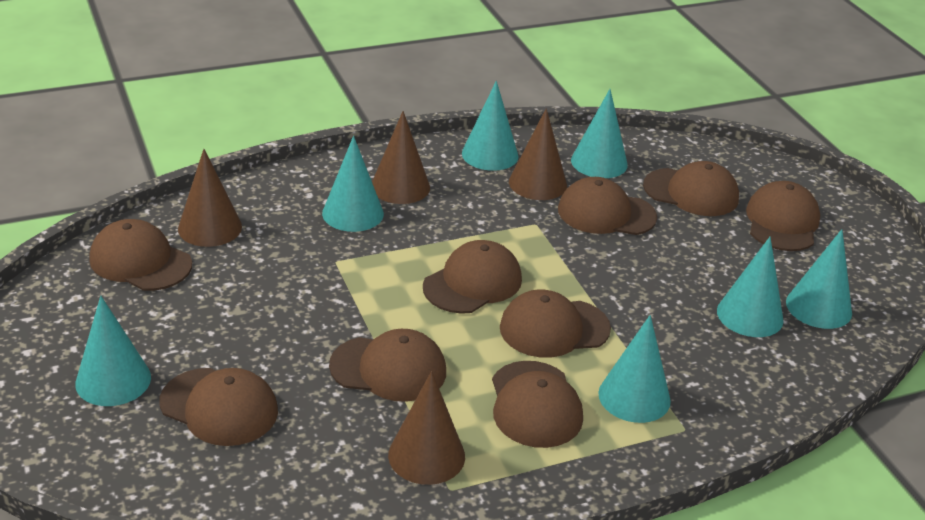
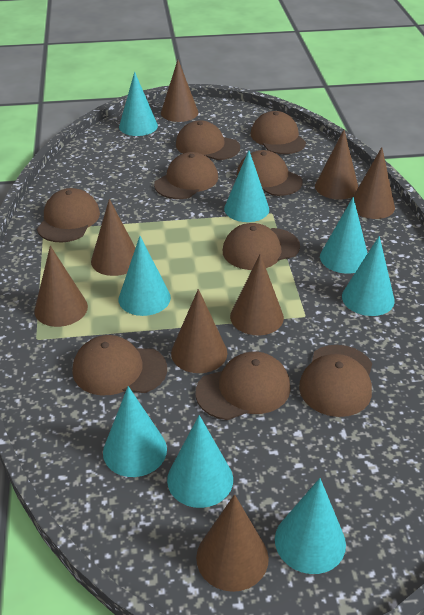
brown cone: 4 -> 8
turquoise cone: 7 -> 8

